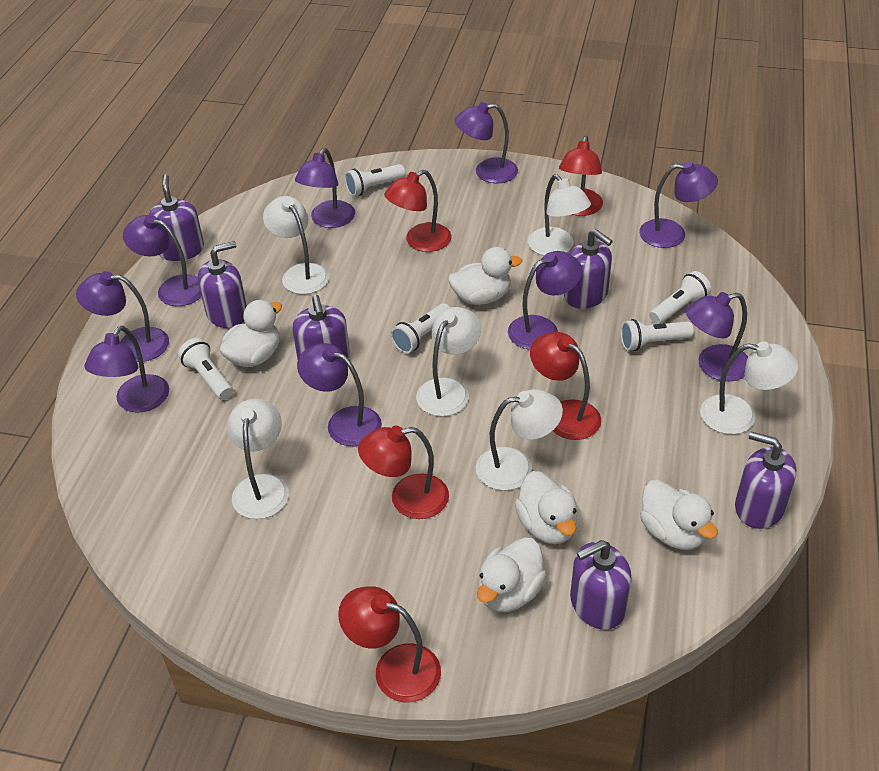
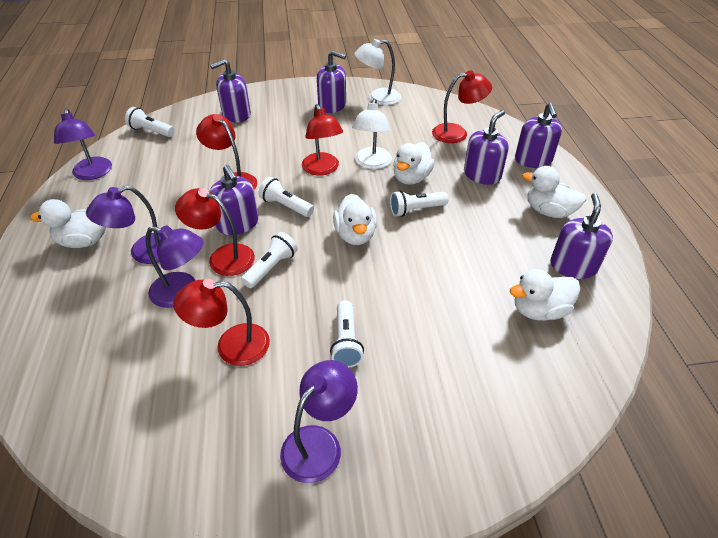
purple lamp: 9 -> 4
white lamp: 6 -> 2

